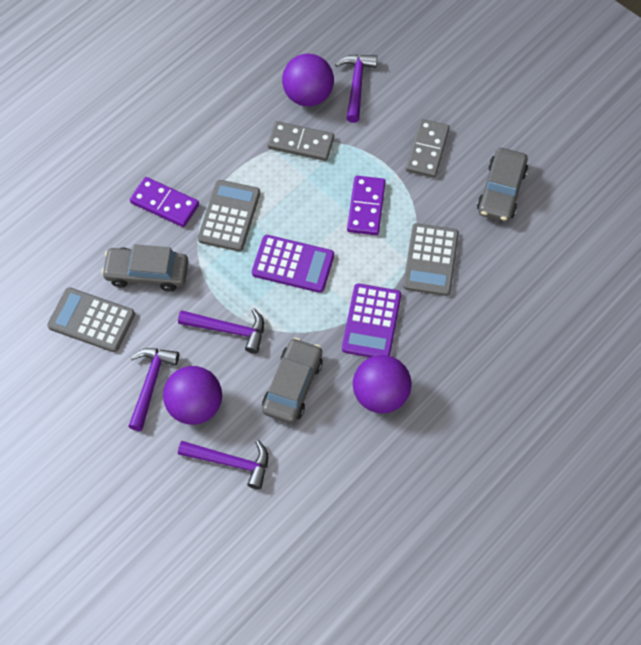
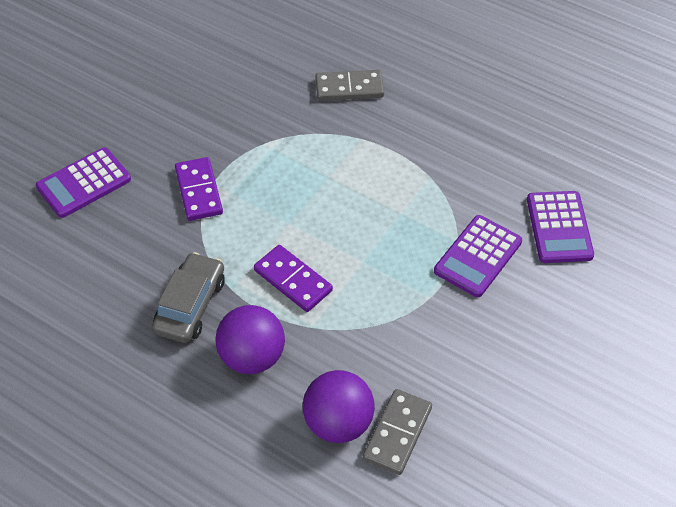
grey calculator: 3 -> 0
grey car: 3 -> 1
purple ball: 3 -> 2
purple calculator: 2 -> 3
purple hammer: 4 -> 0

